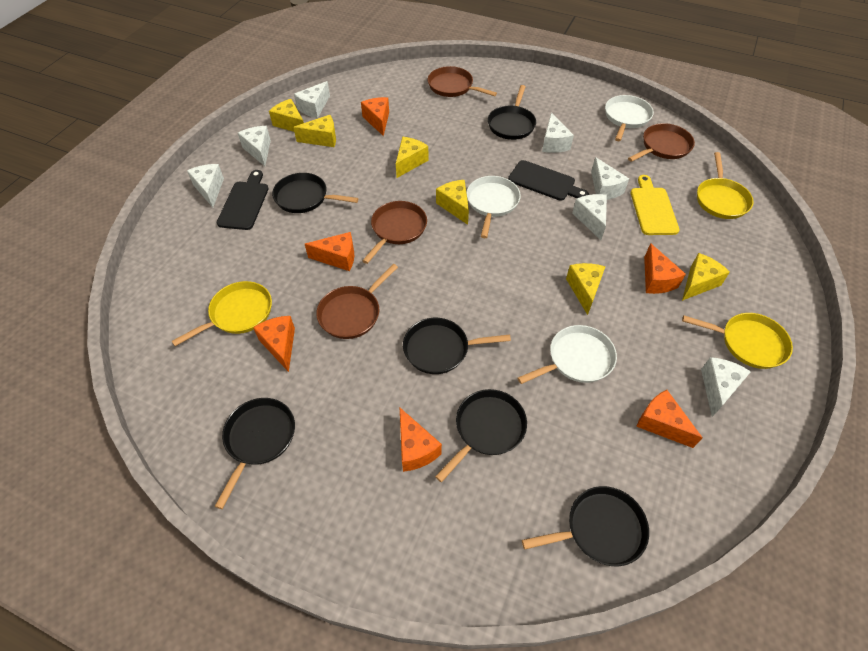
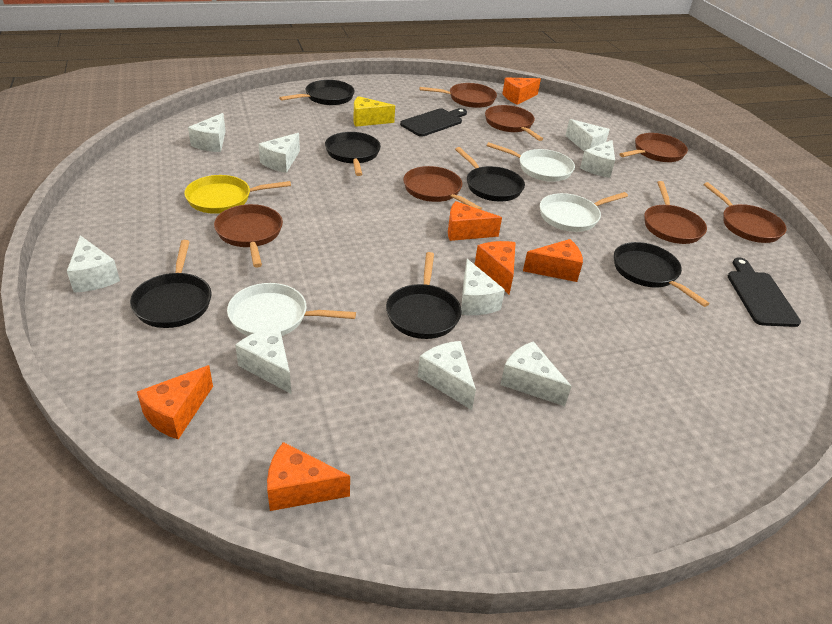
brown pan: 4 -> 7
white cheese: 7 -> 9
yellow cheese: 6 -> 1
yellow cutting board: 1 -> 0
yellow pan: 3 -> 1

